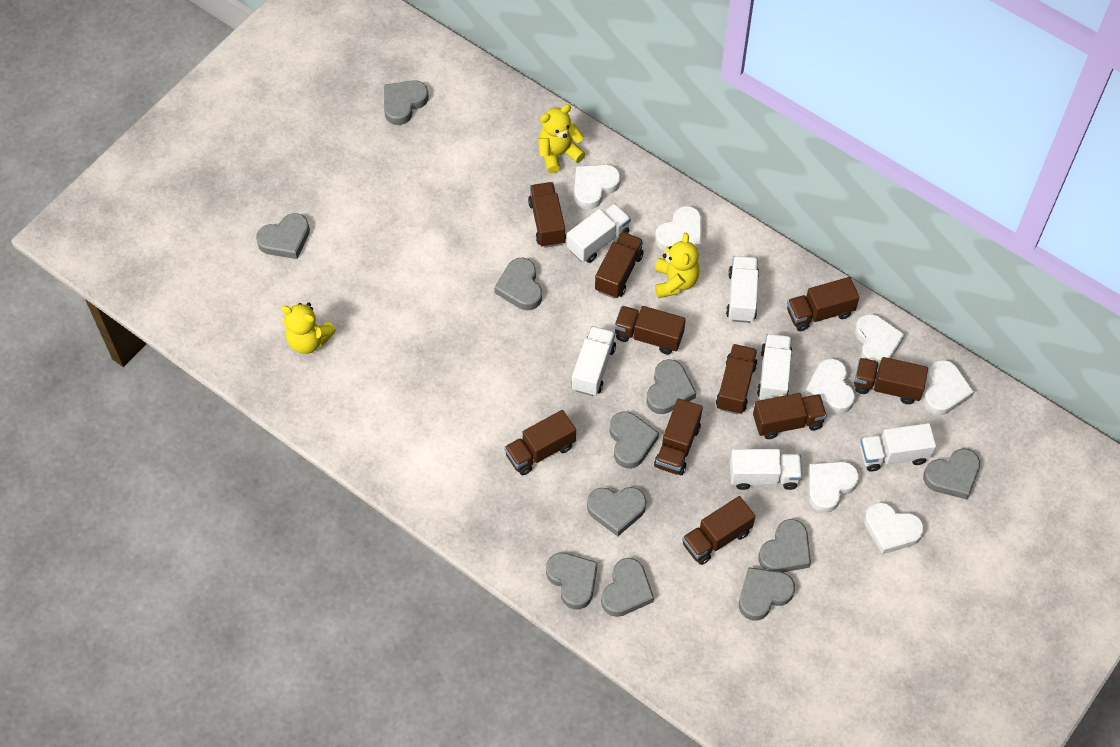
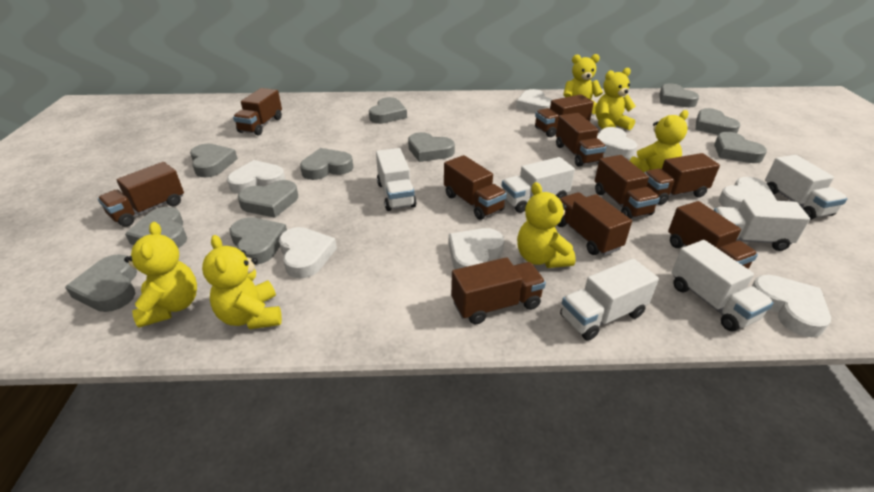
yellow teddy bear: 3 -> 6

